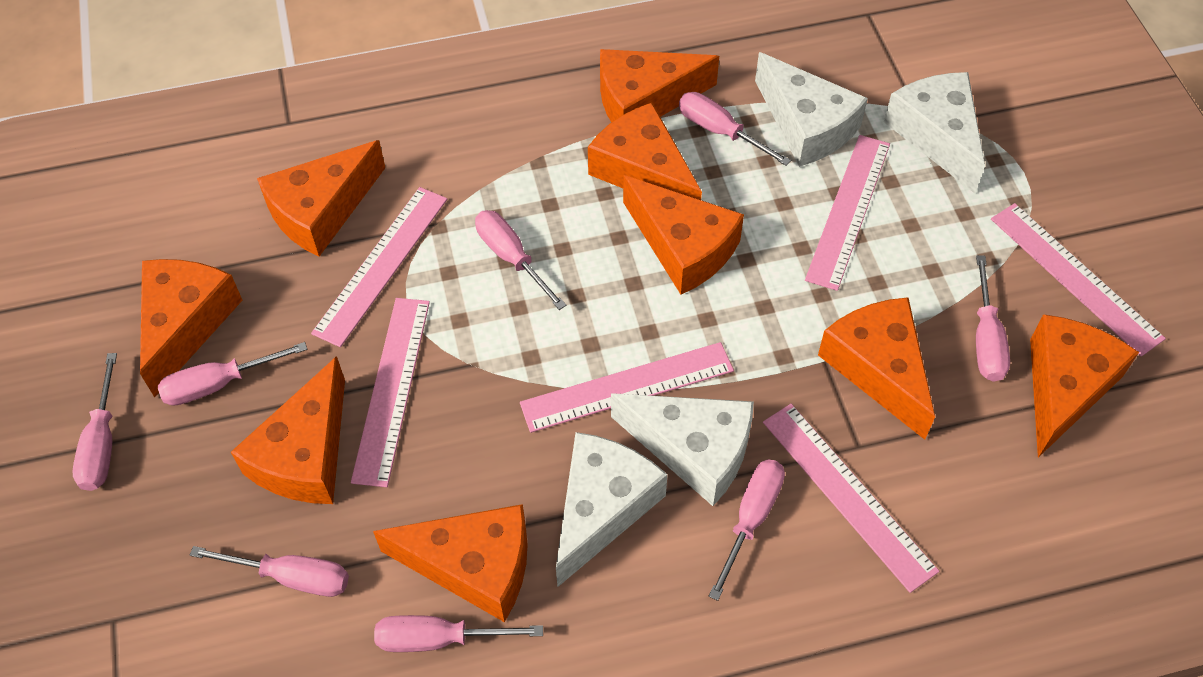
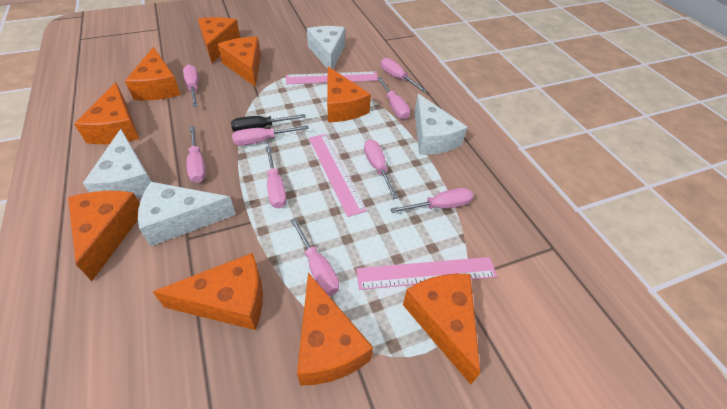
black screwdriver: 0 -> 1
pink ruler: 6 -> 3
pink screwdriver: 8 -> 9

